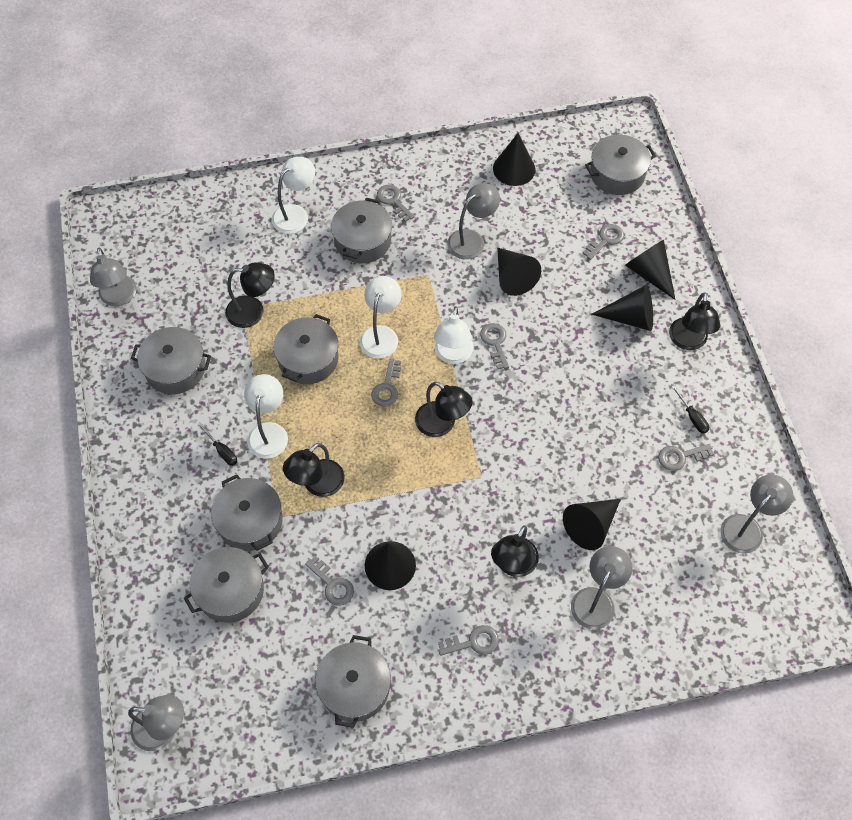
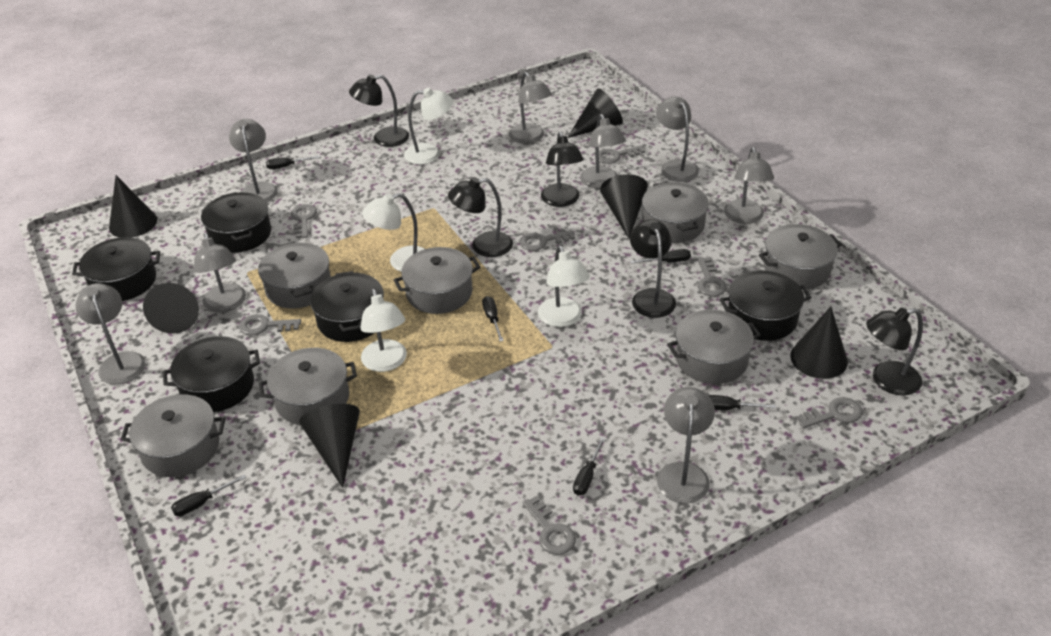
black pot: 0 -> 5
black screwdriver: 2 -> 6
grey lamp: 5 -> 8

